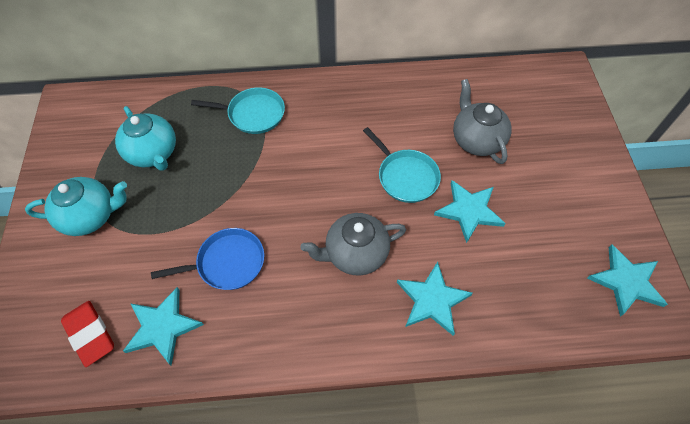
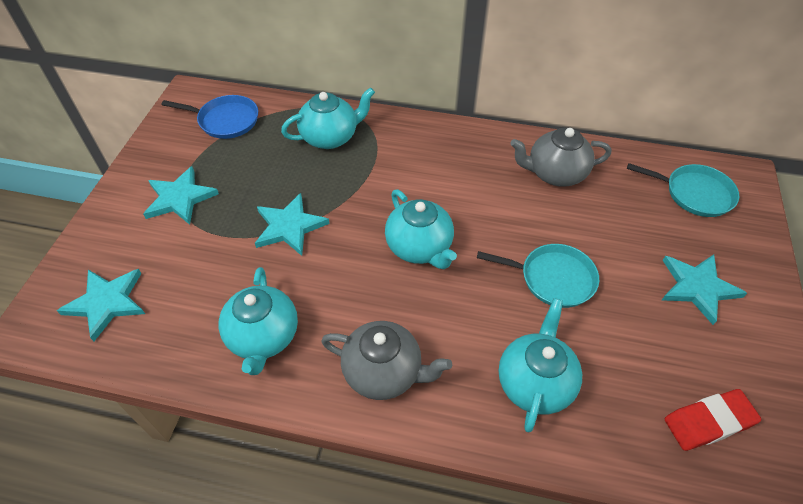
turquoise teapot: 2 -> 4

